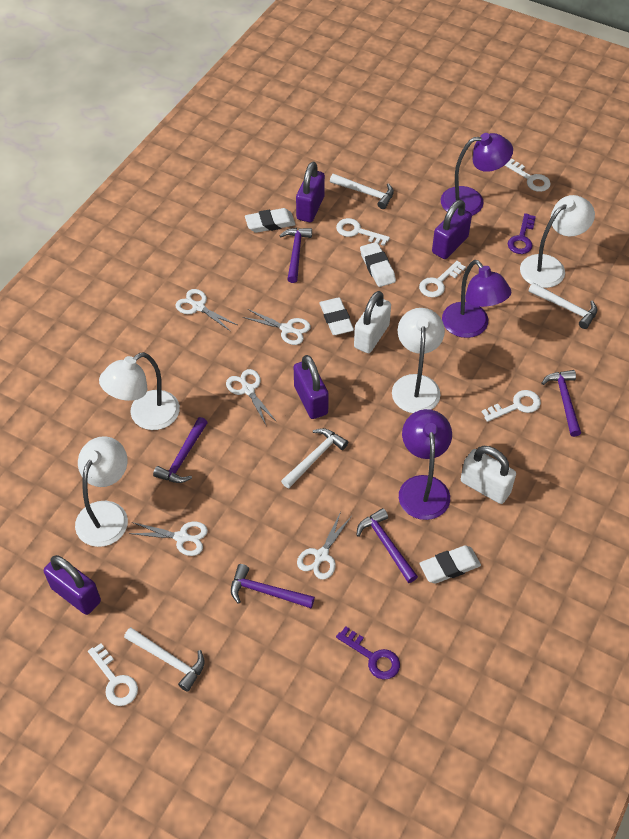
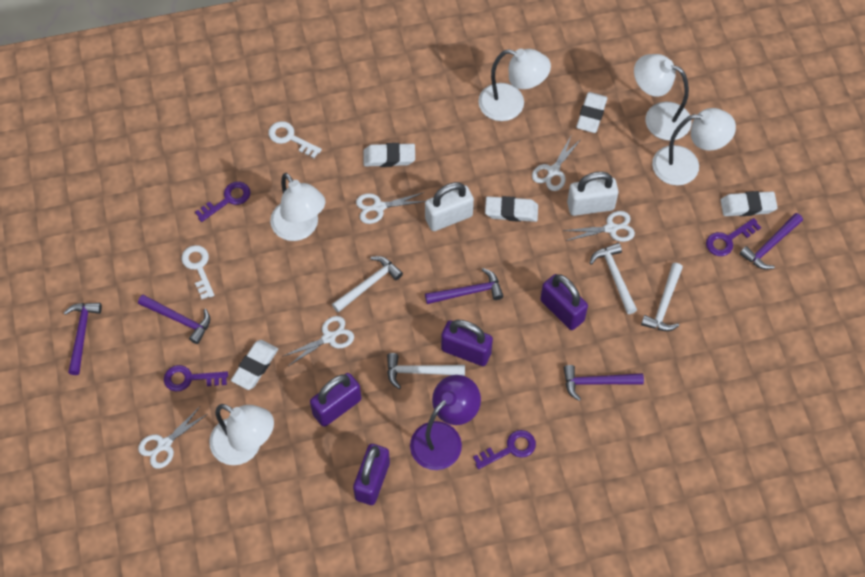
purple key: 2 -> 4
purple lamp: 3 -> 1
white eraser: 4 -> 5
white key: 5 -> 2
white lamp: 4 -> 5

